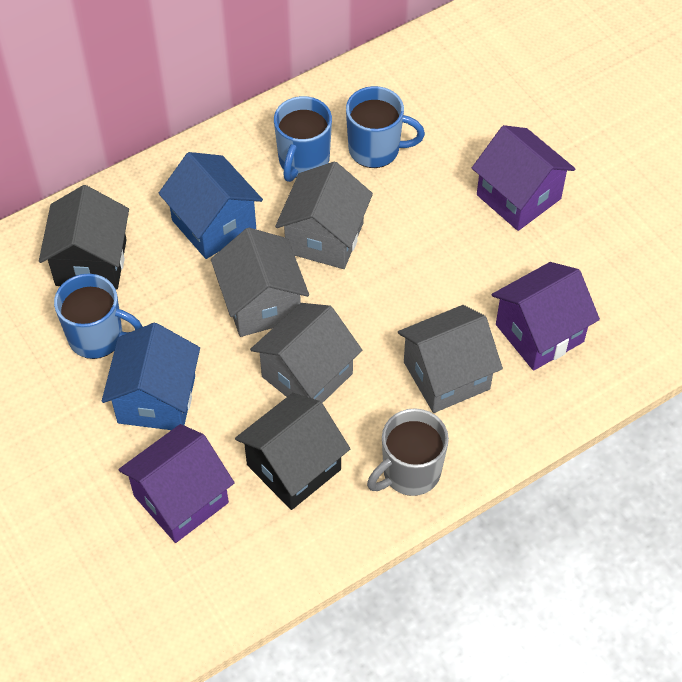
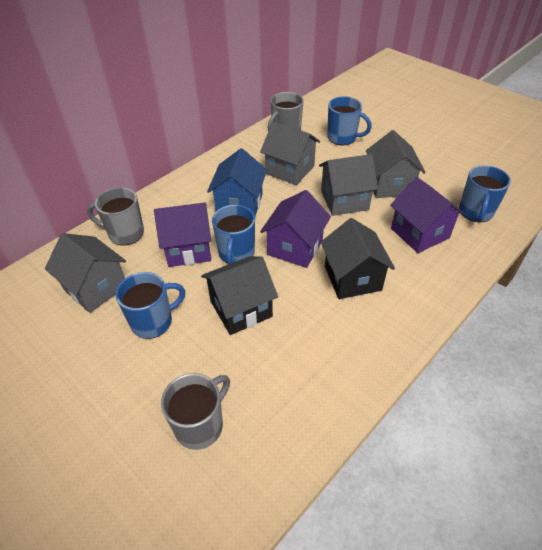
blue house: 2 -> 1
blue mug: 3 -> 4
grey mug: 1 -> 3

